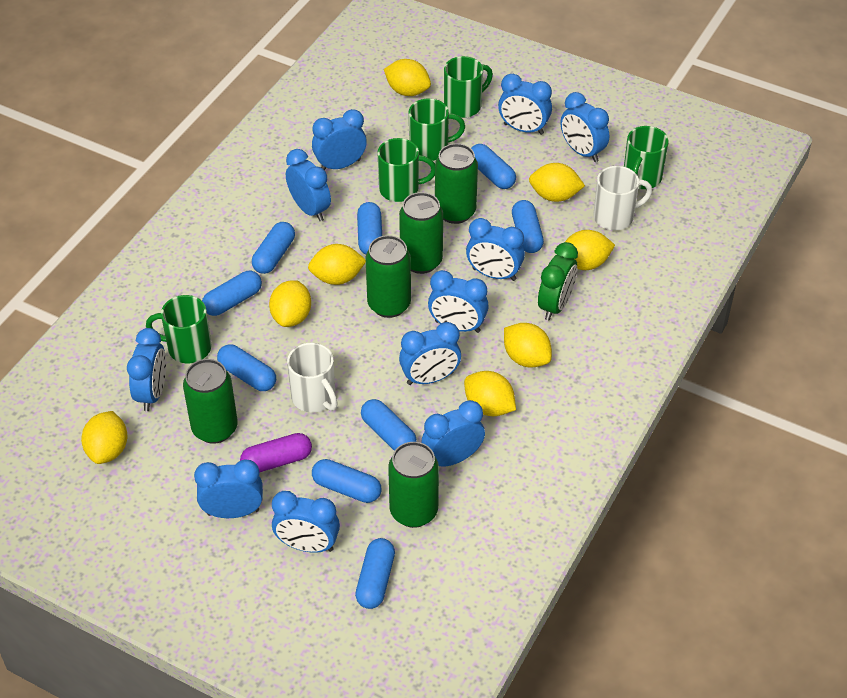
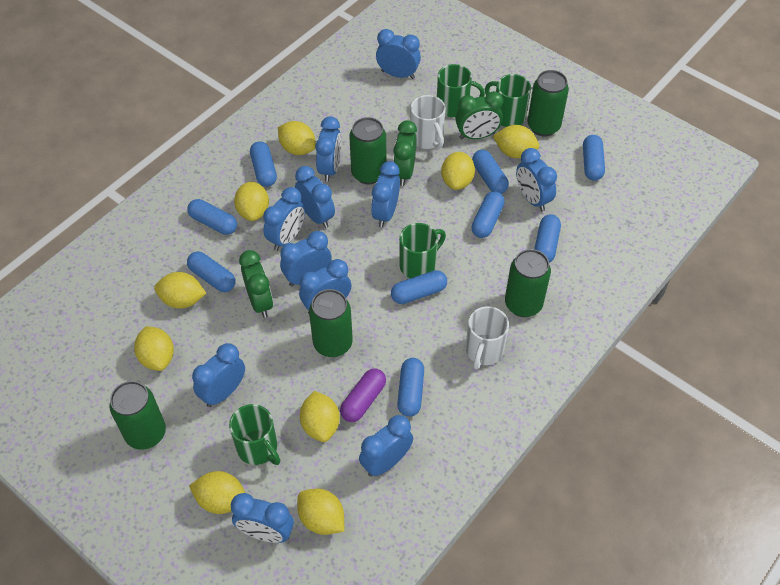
green clock: 1 -> 3
green mug: 5 -> 4
yellow lemon: 8 -> 9

